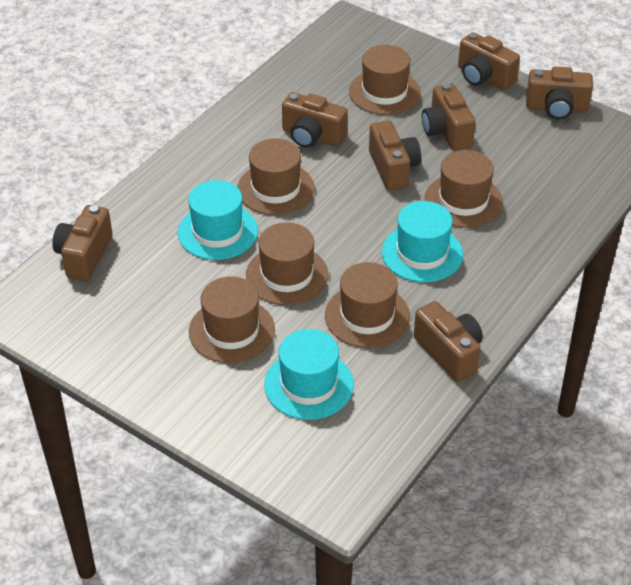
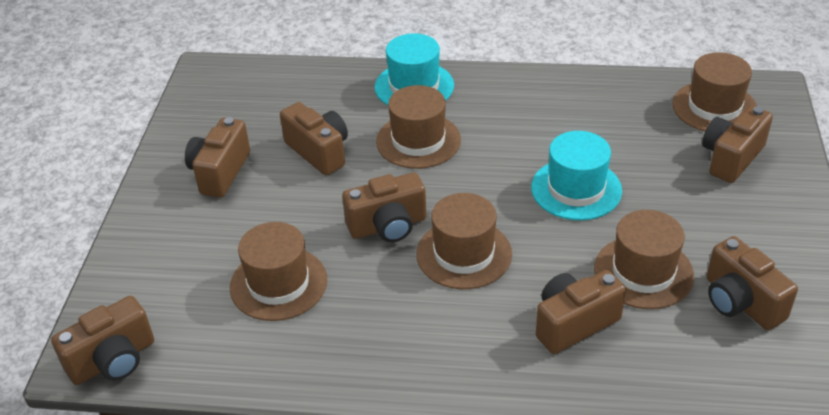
brown hat: 6 -> 5
turquoise hat: 3 -> 2

